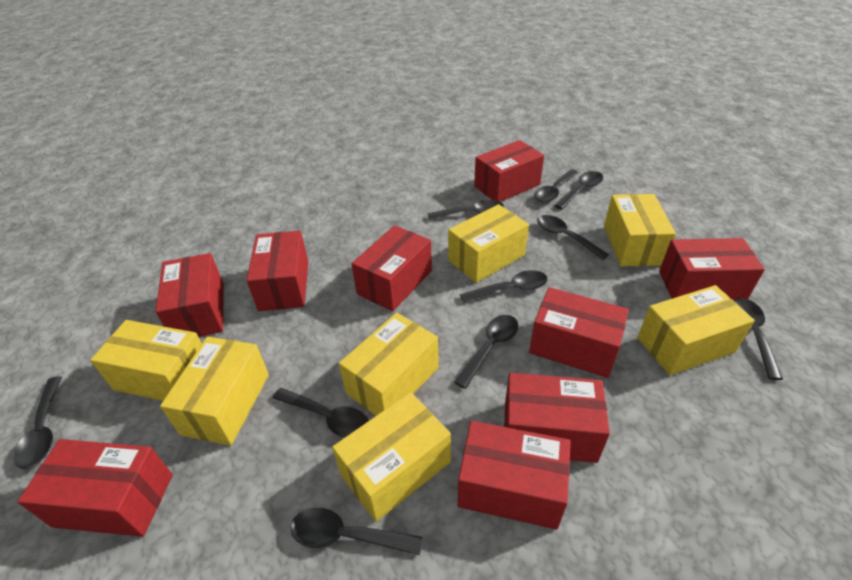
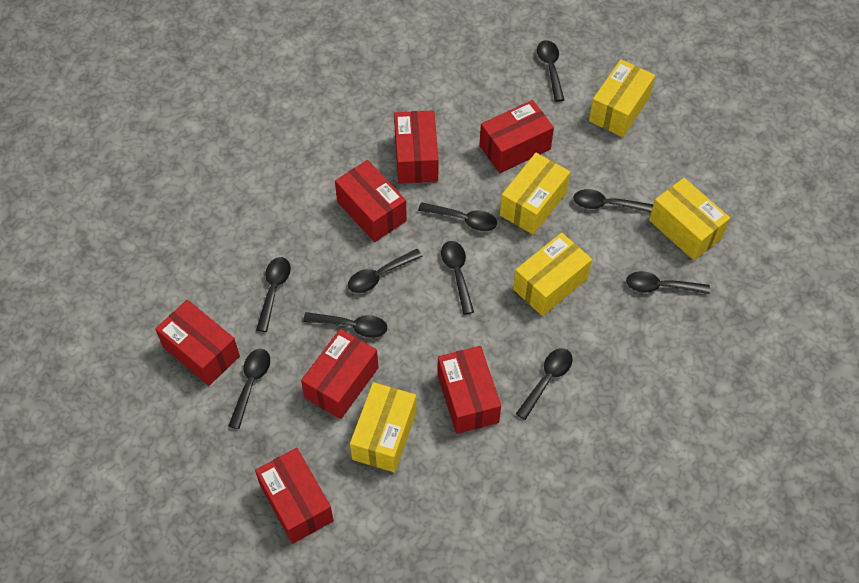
red box: 9 -> 7
yellow box: 7 -> 5

